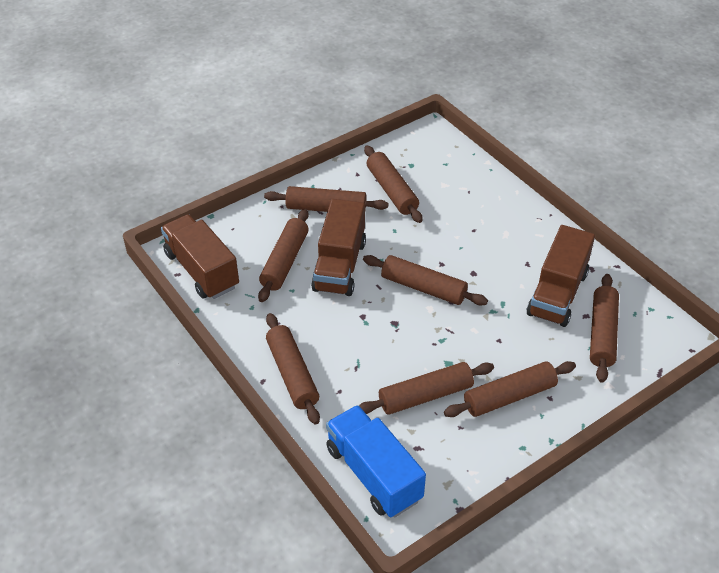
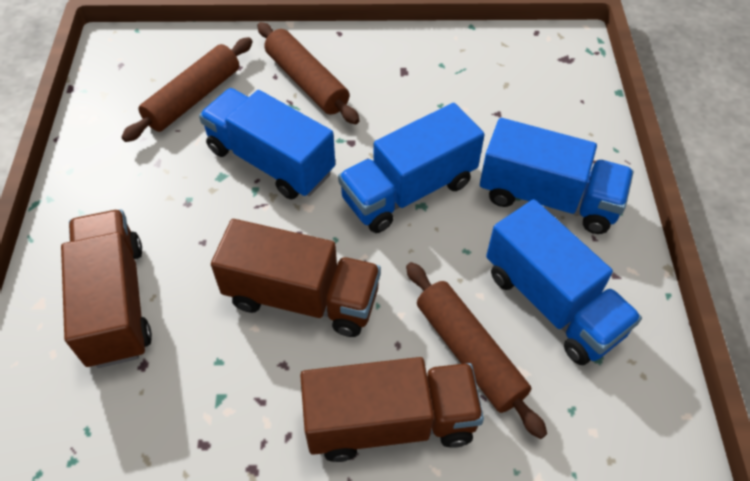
blue truck: 1 -> 4
brown rolling pin: 8 -> 3

